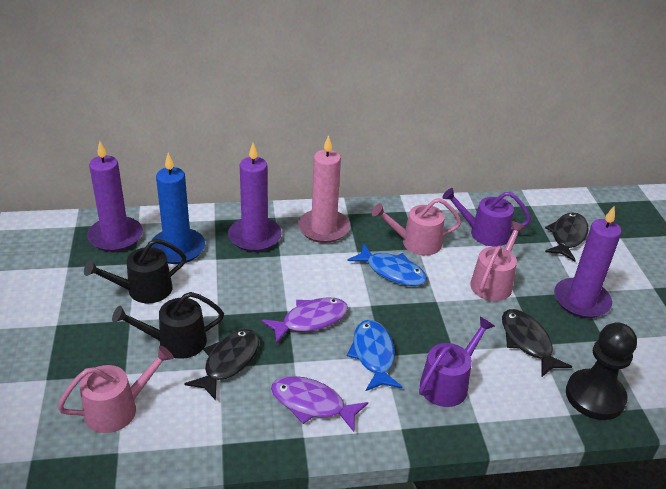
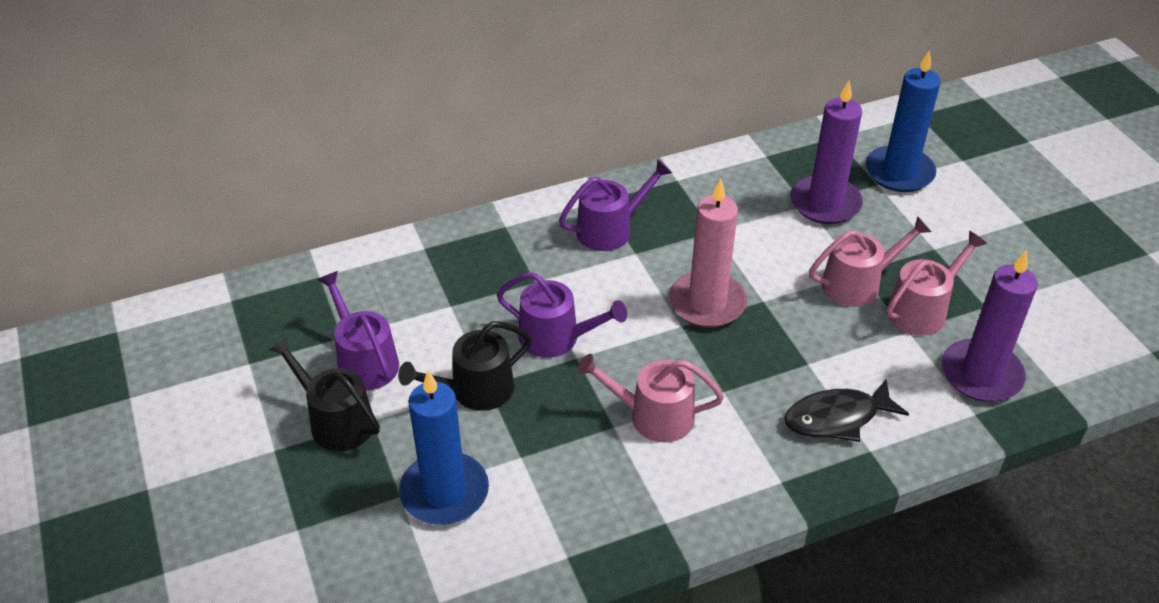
black fish: 3 -> 1
black pawn: 1 -> 0
blue candle: 1 -> 2
blue fish: 2 -> 0
purple candle: 3 -> 2
purple fish: 2 -> 0
purple watering can: 2 -> 3

